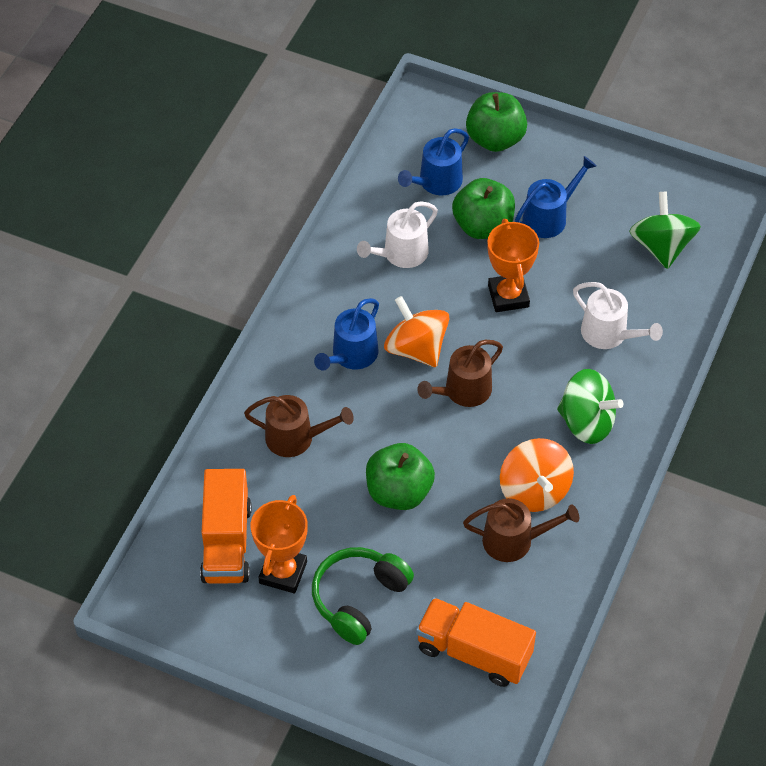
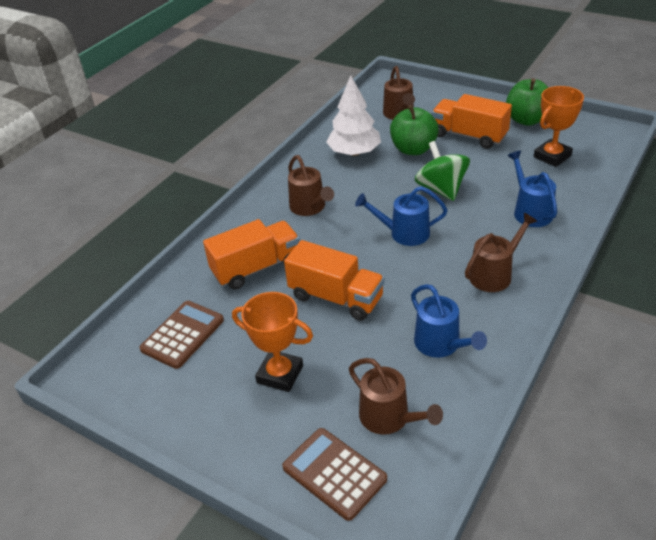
brown calculator: 0 -> 2
brown watering can: 3 -> 4
green apple: 3 -> 2
green headphones: 1 -> 0
green spinning top: 2 -> 1
orange spinning top: 2 -> 0
orange truck: 2 -> 3
white tree: 0 -> 1
white watering can: 2 -> 0

